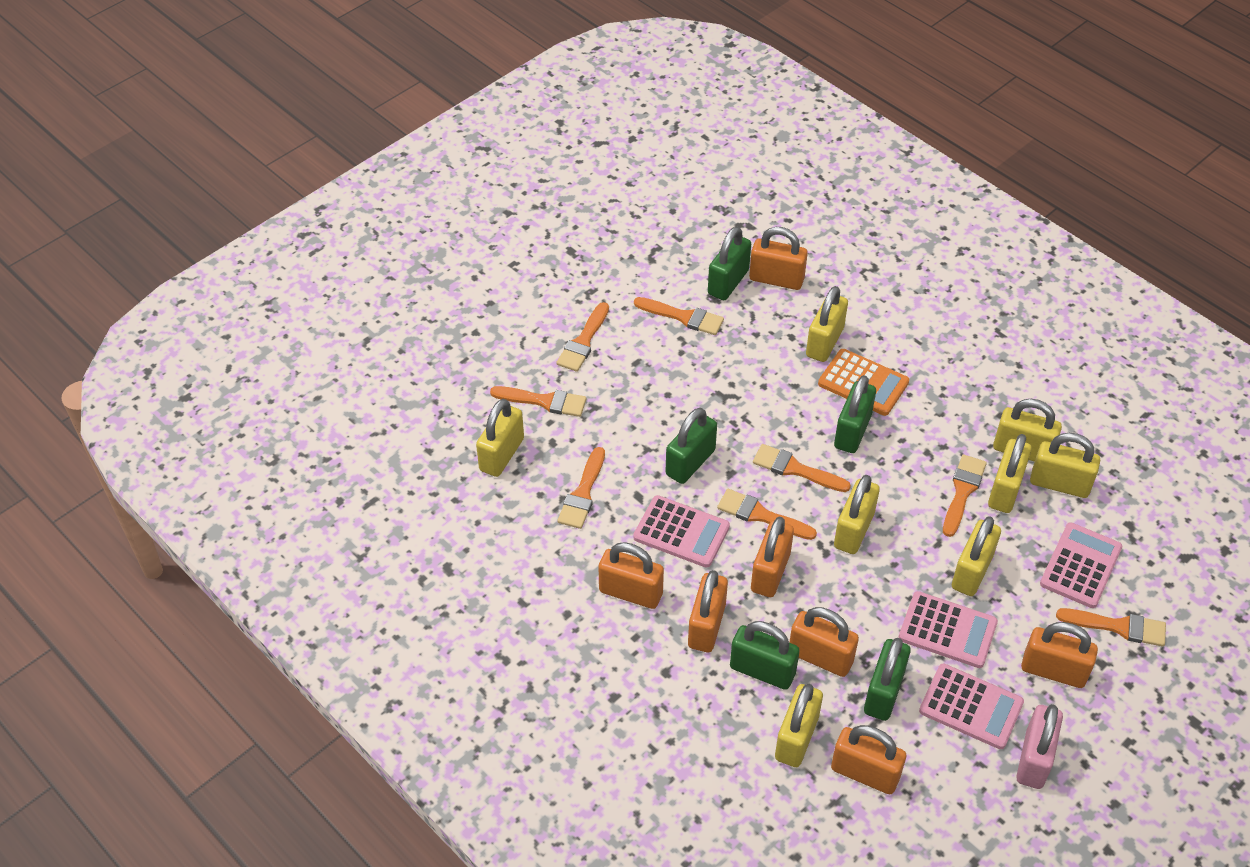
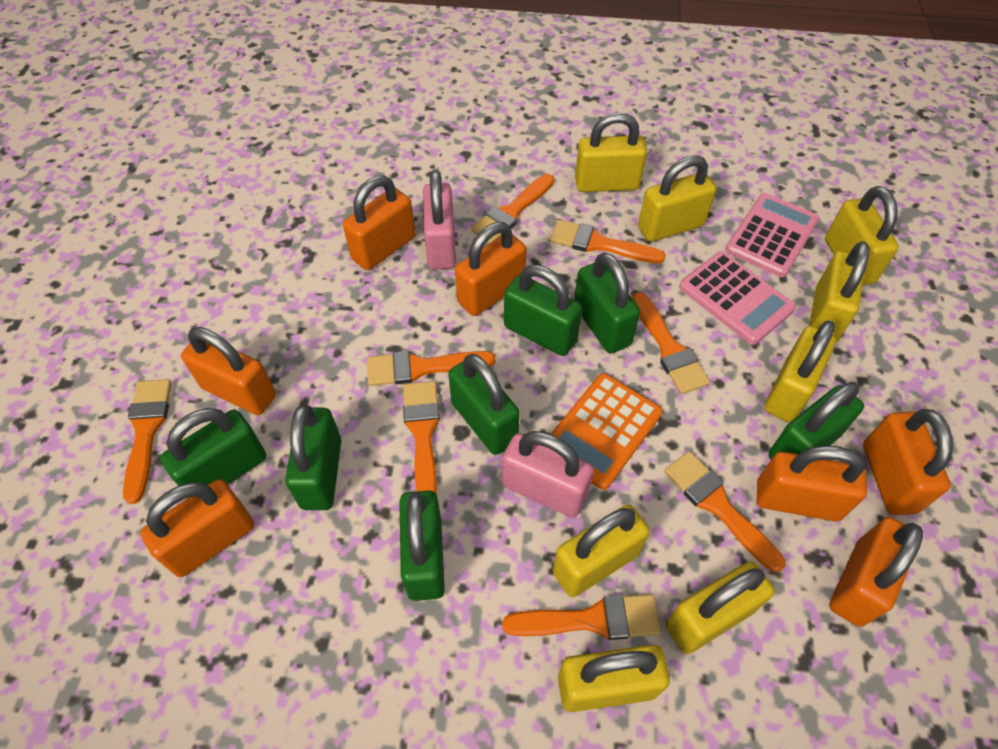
green padlock: 5 -> 7
pink calculator: 4 -> 2
pink padlock: 1 -> 2

